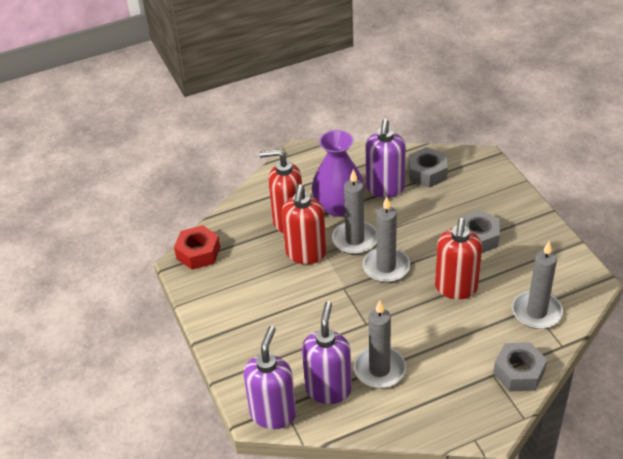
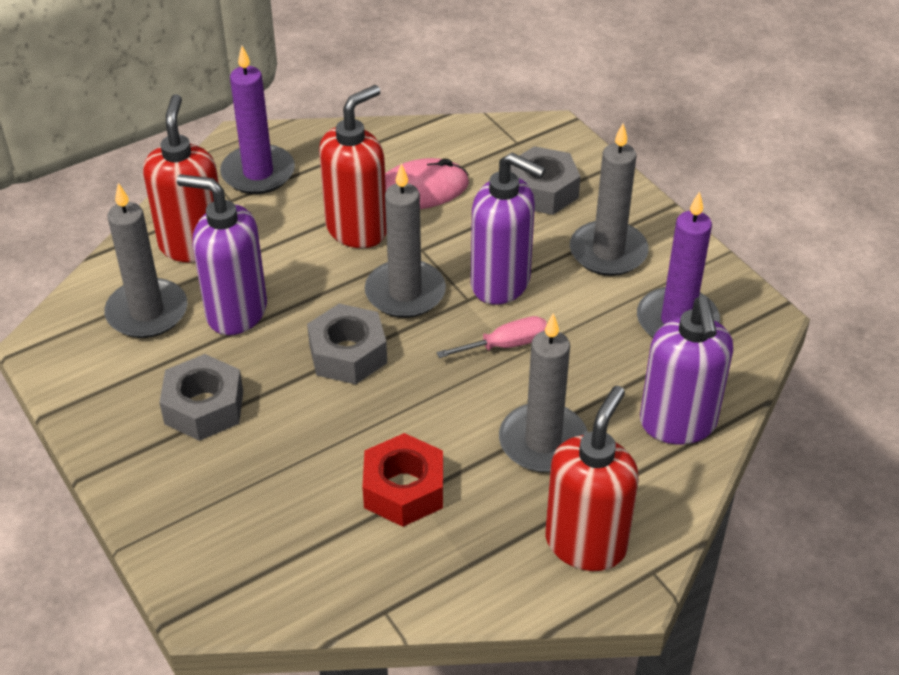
pink mouse: 0 -> 1
pink screwdriver: 0 -> 1
purple candle: 0 -> 2
purple vase: 1 -> 0

